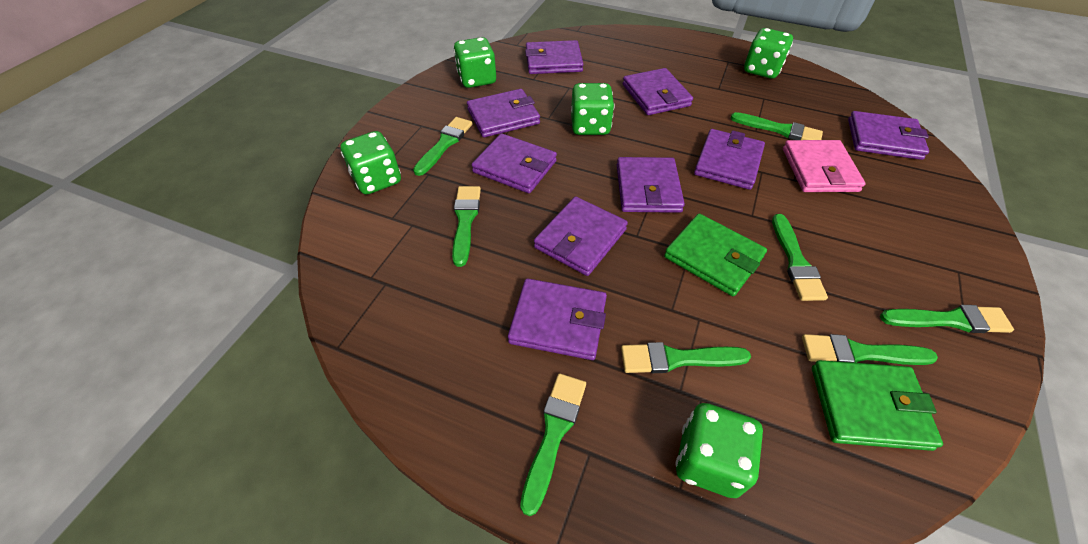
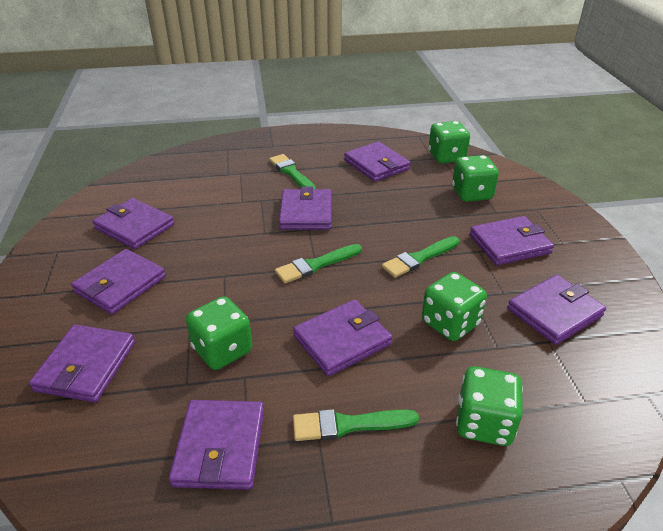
green brush: 8 -> 4
green wallet: 2 -> 0
pink wallet: 1 -> 0

